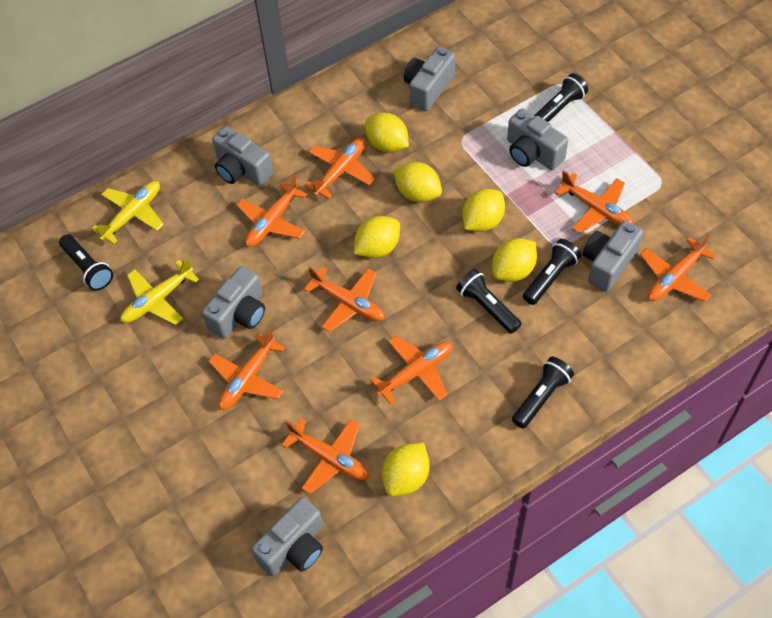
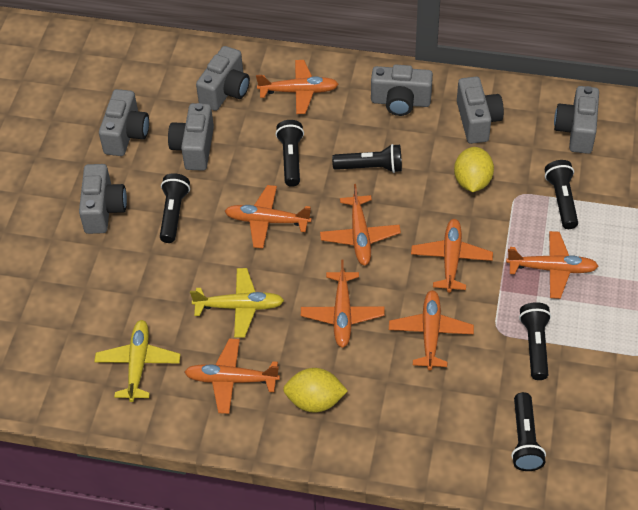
black flashlight: 5 -> 6
grey camera: 6 -> 7
yellow lemon: 6 -> 2

